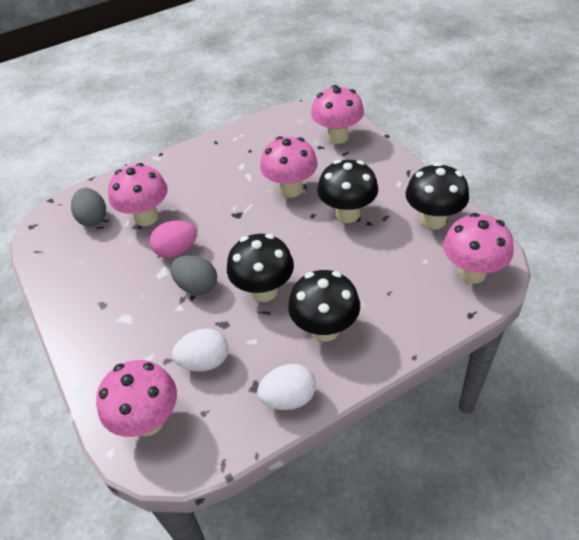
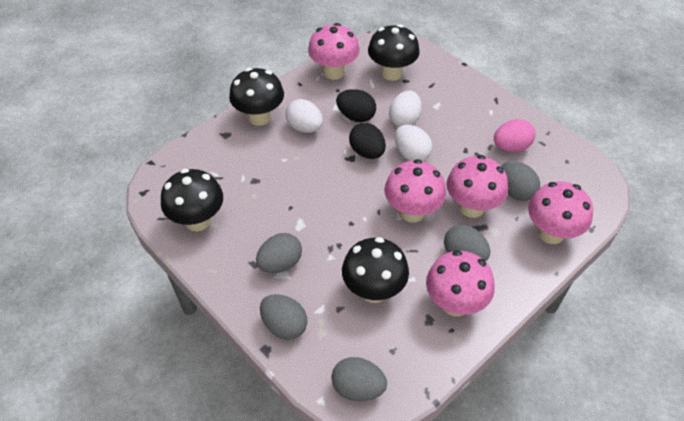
black egg: 0 -> 2
grey egg: 2 -> 5
white egg: 2 -> 3

